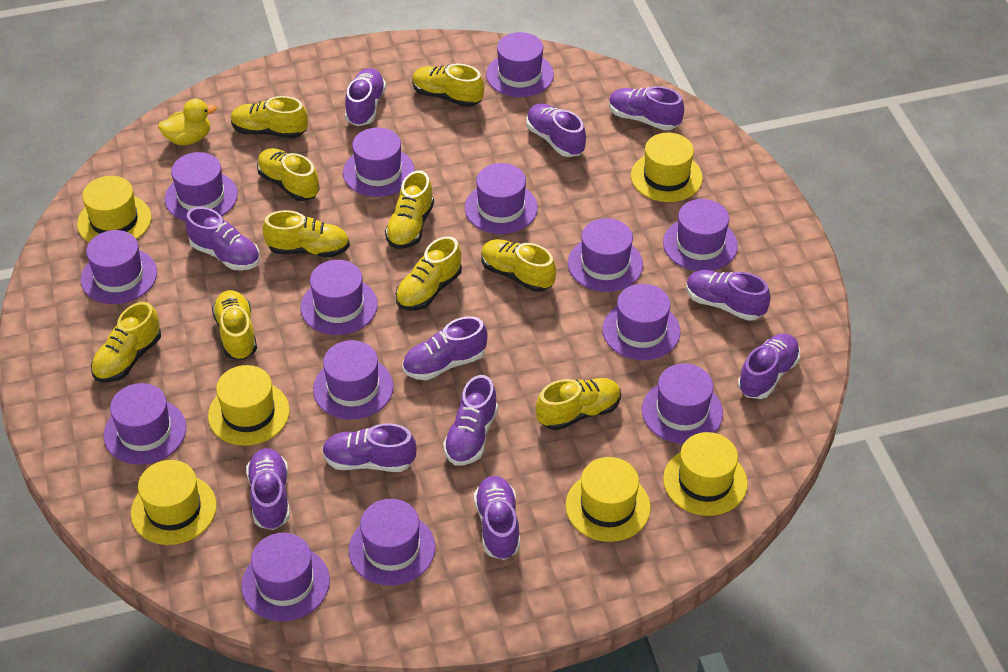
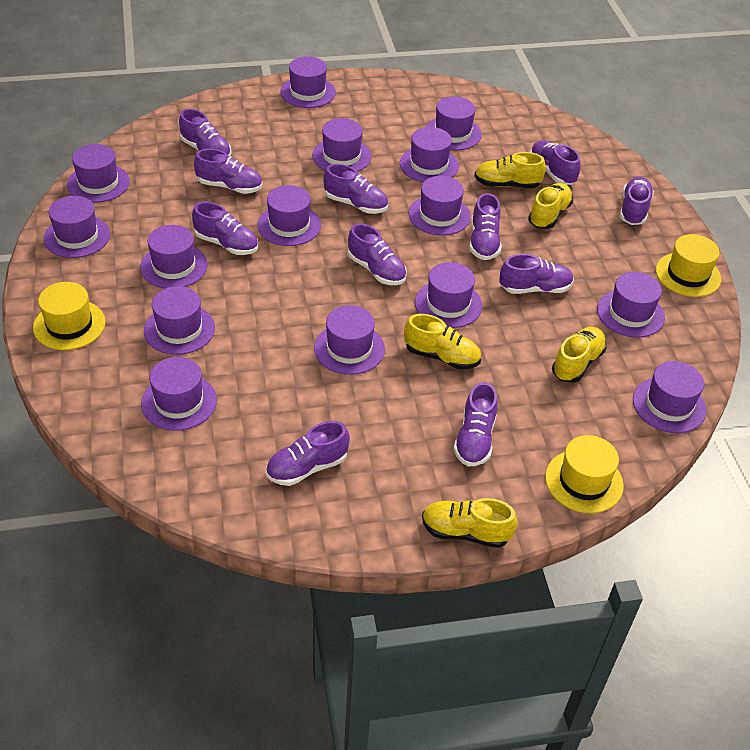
purple hat: 14 -> 15
yellow duck: 1 -> 0
yellow hat: 6 -> 3
yellow shoe: 10 -> 5

